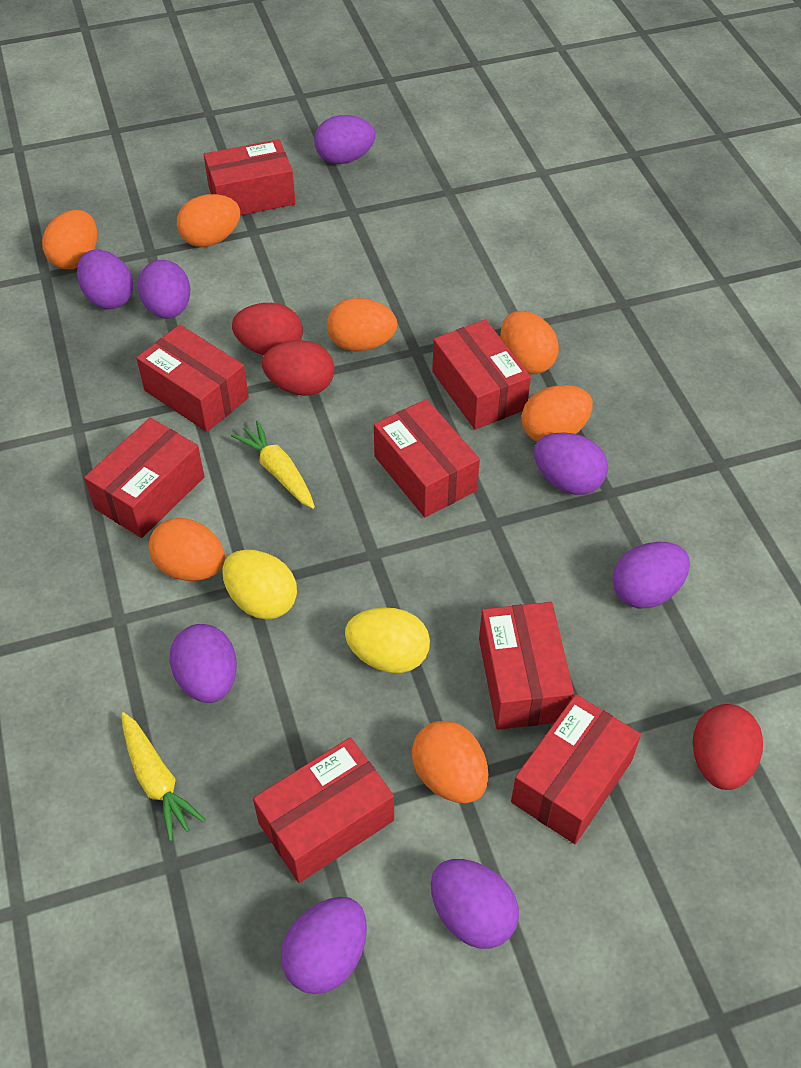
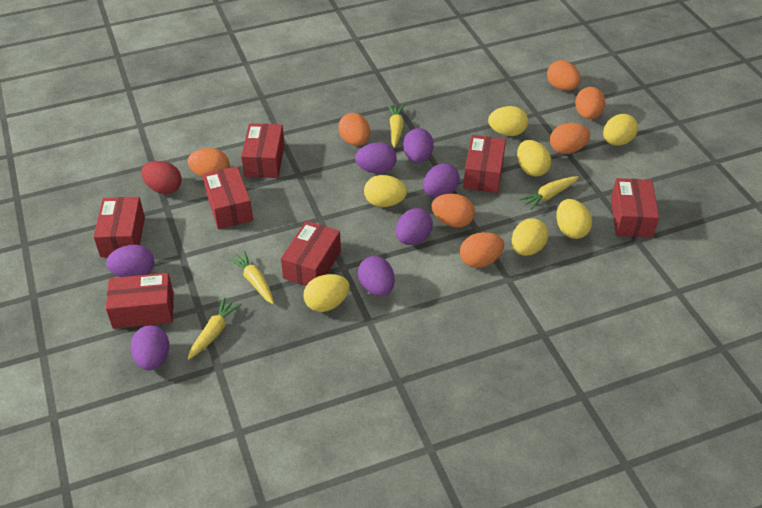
purple egg: 8 -> 7
red box: 8 -> 7
red egg: 3 -> 1
yellow carrot: 2 -> 4
yellow egg: 2 -> 7

